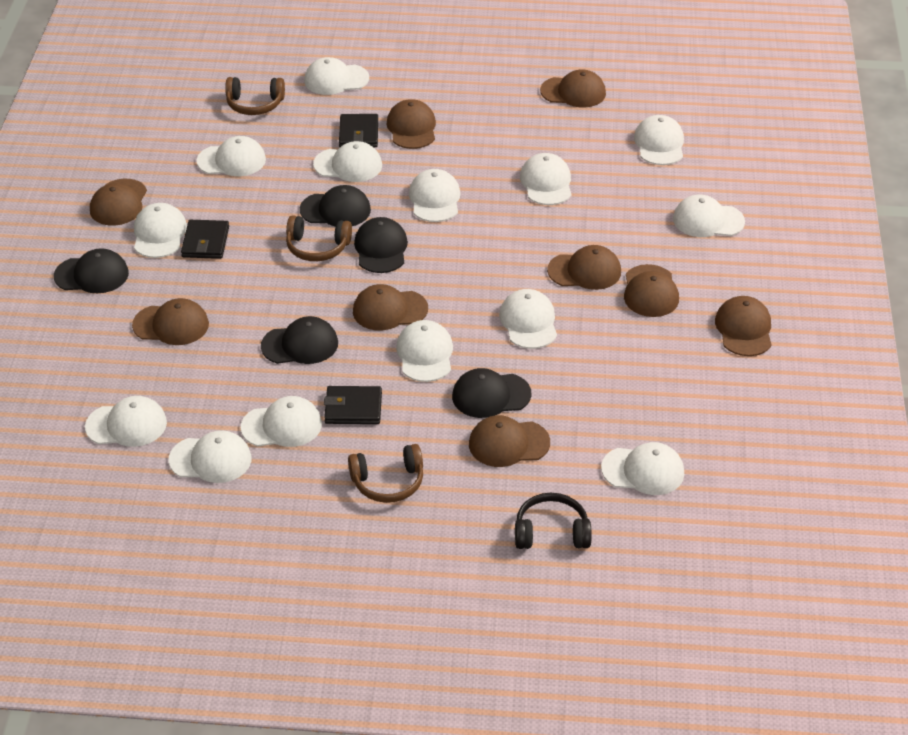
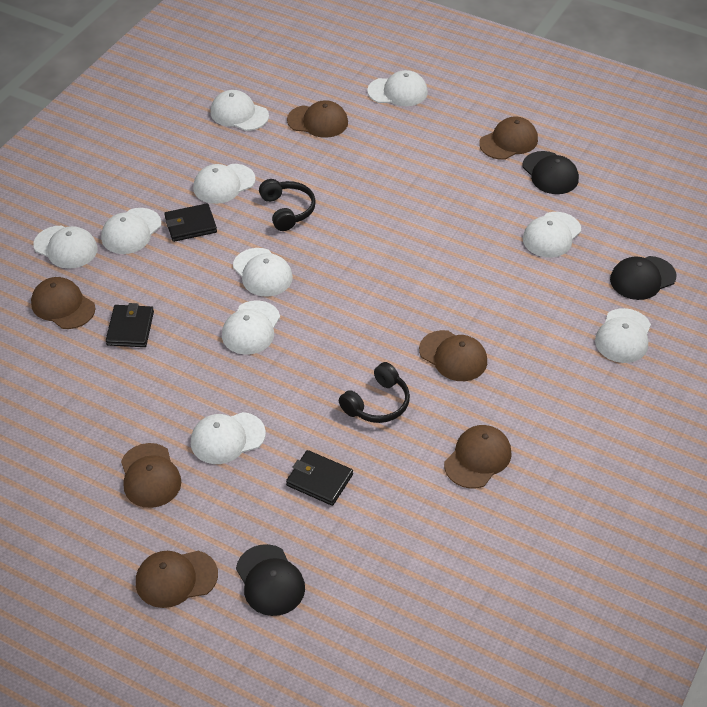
black cap: 5 -> 3
black headphones: 1 -> 2
brown cap: 9 -> 7
brown headphones: 3 -> 0
white cap: 14 -> 10

